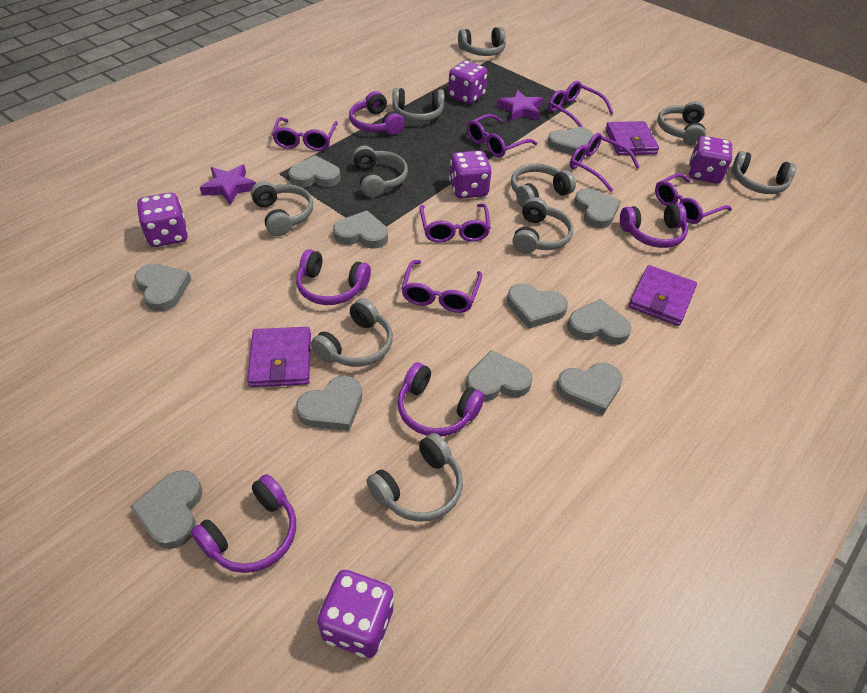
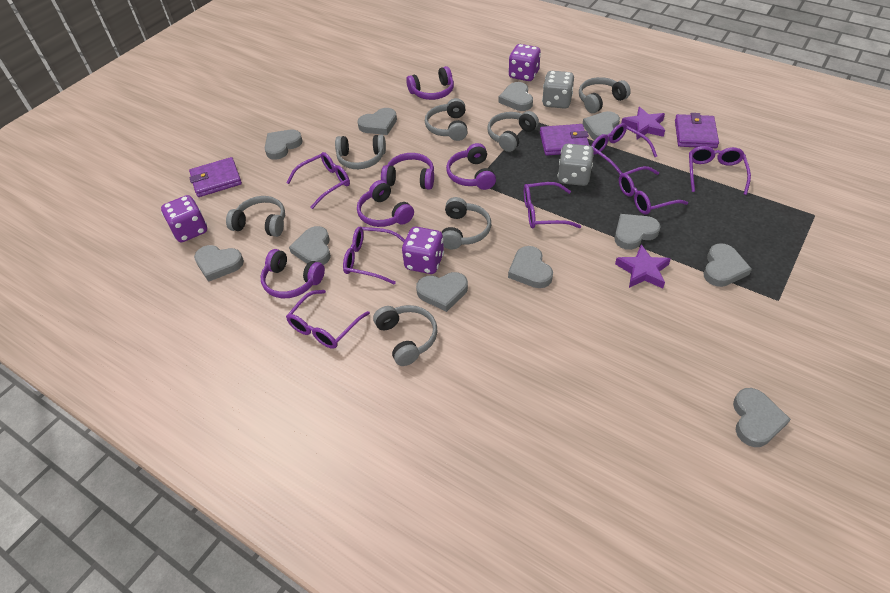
grey dice: 0 -> 2
grey headphones: 10 -> 7
purple dice: 5 -> 3

